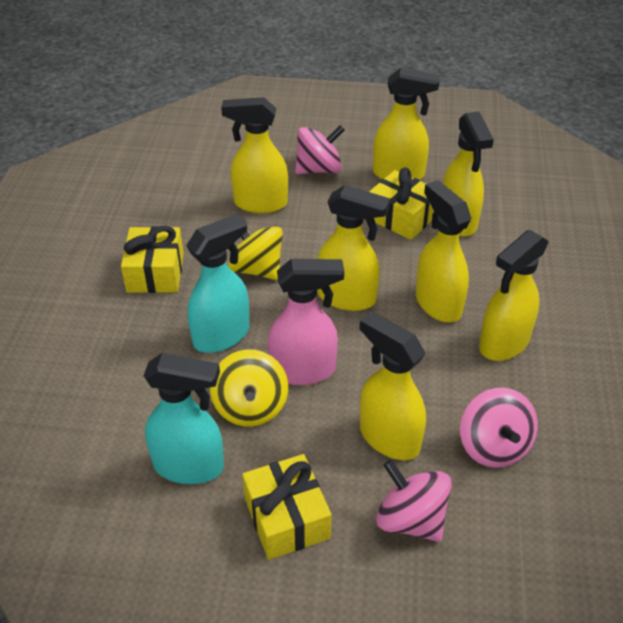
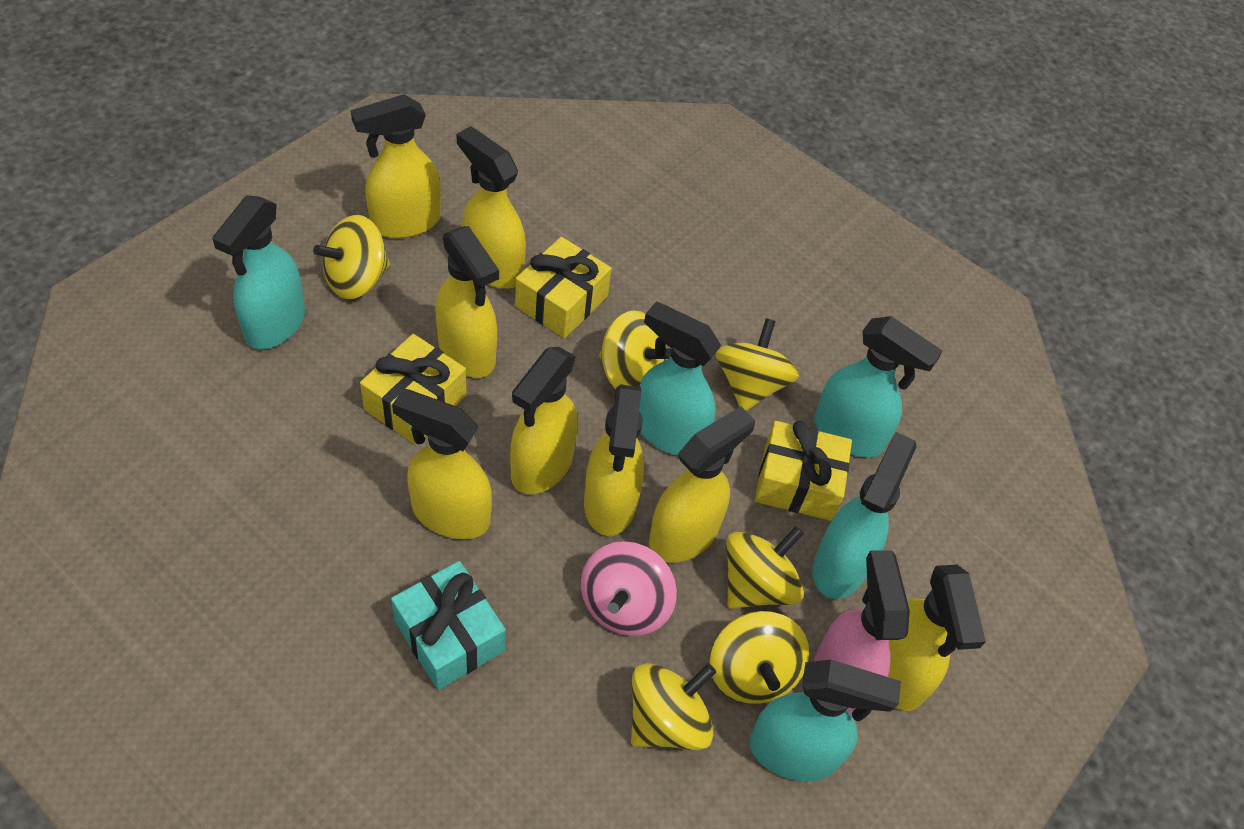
pink spinning top: 3 -> 1
turquoise gift: 0 -> 1
turquoise spray bottle: 2 -> 5
yellow spinning top: 2 -> 6
yellow spray bottle: 7 -> 8

